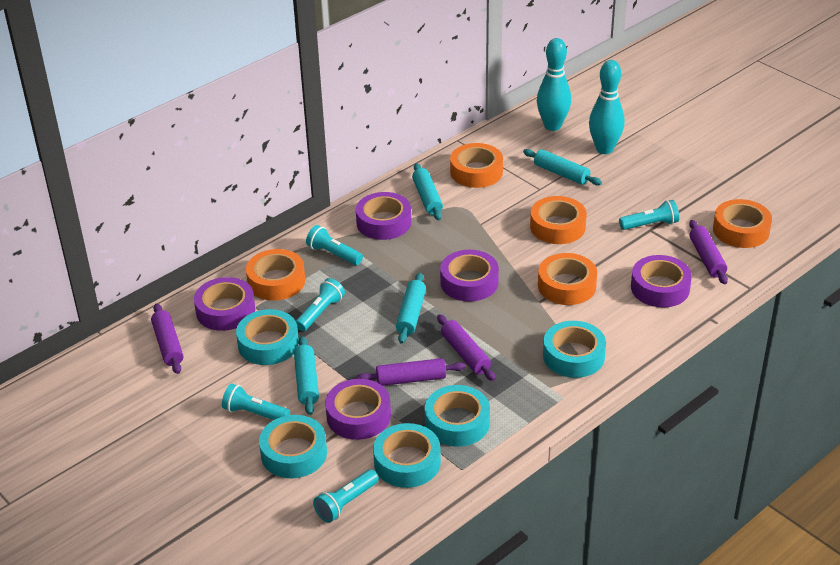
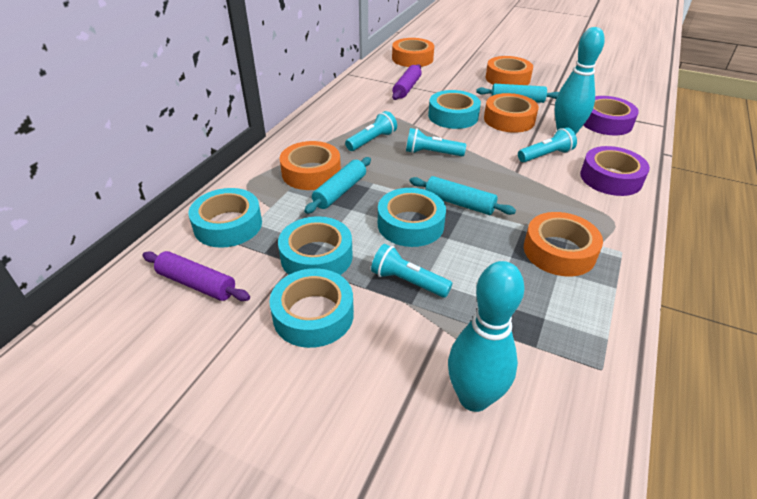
purple rolling pin: 4 -> 2
purple tape: 5 -> 2
turquoise flashlight: 5 -> 4
turquoise rolling pin: 4 -> 3

